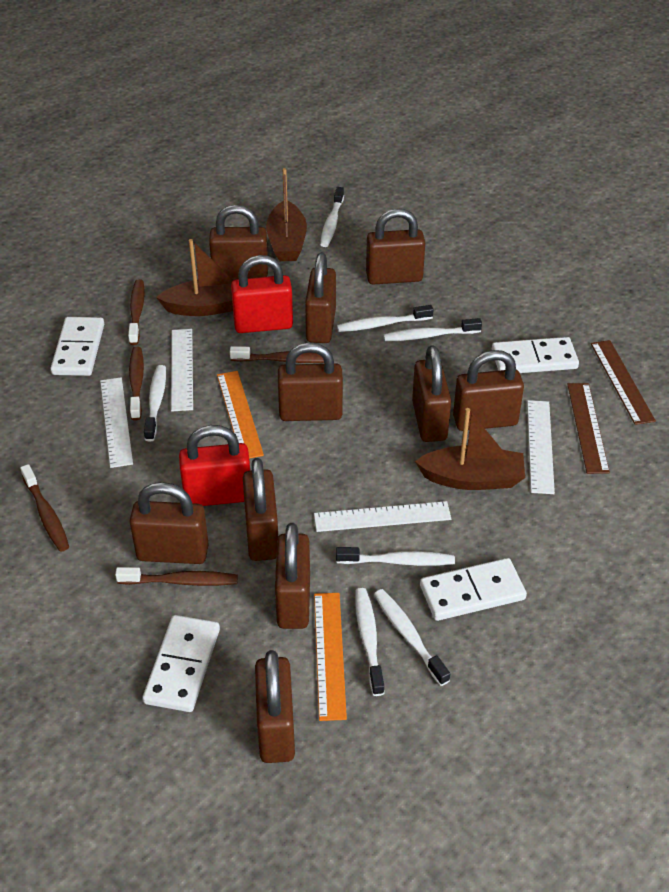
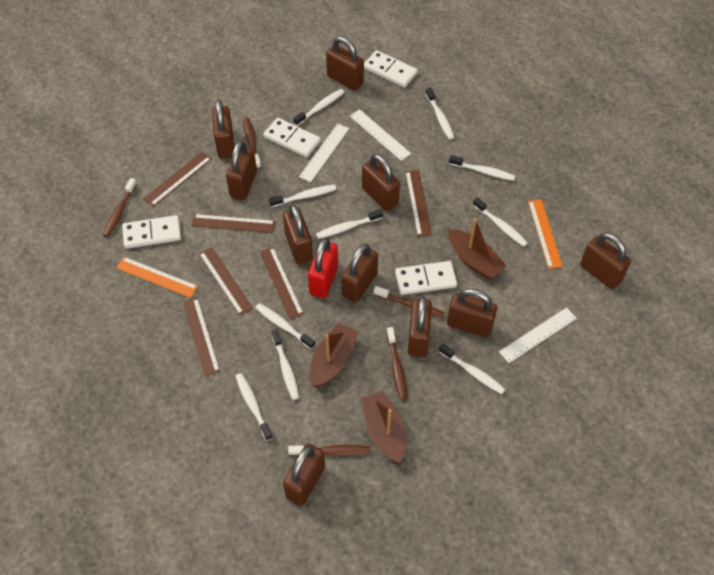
brown ruler: 2 -> 6
red padlock: 2 -> 1
white ruler: 4 -> 3
white toothbrush: 7 -> 10

